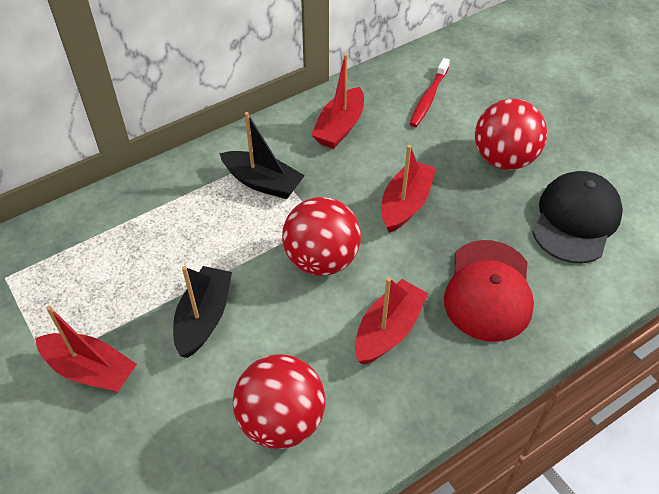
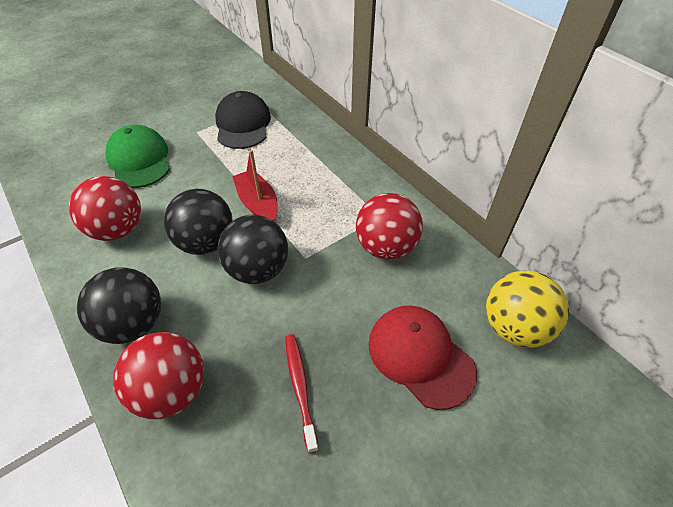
black ball: 0 -> 3
black boat: 2 -> 0
green cap: 0 -> 1
red boat: 4 -> 1
yellow ball: 0 -> 1

